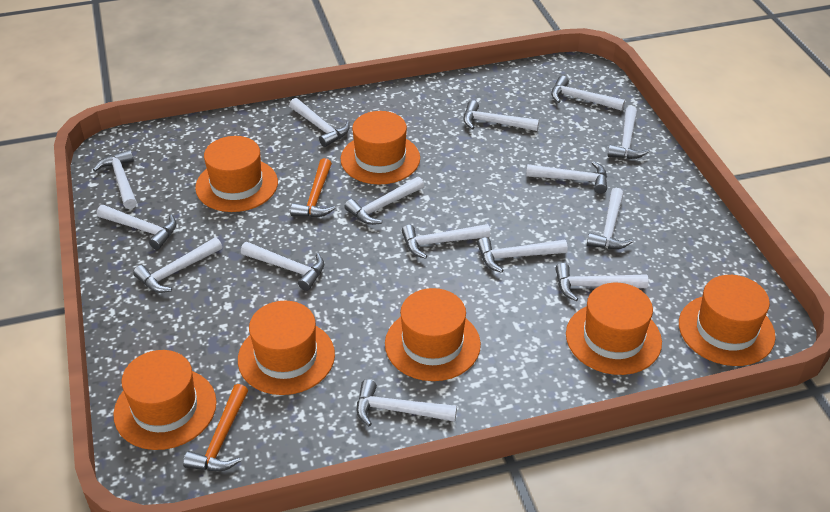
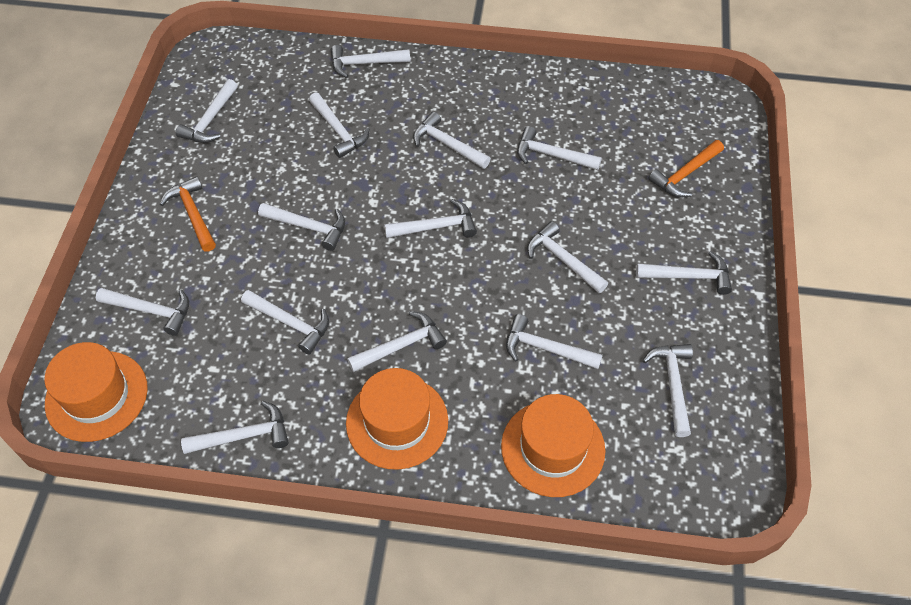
orange hat: 7 -> 3

